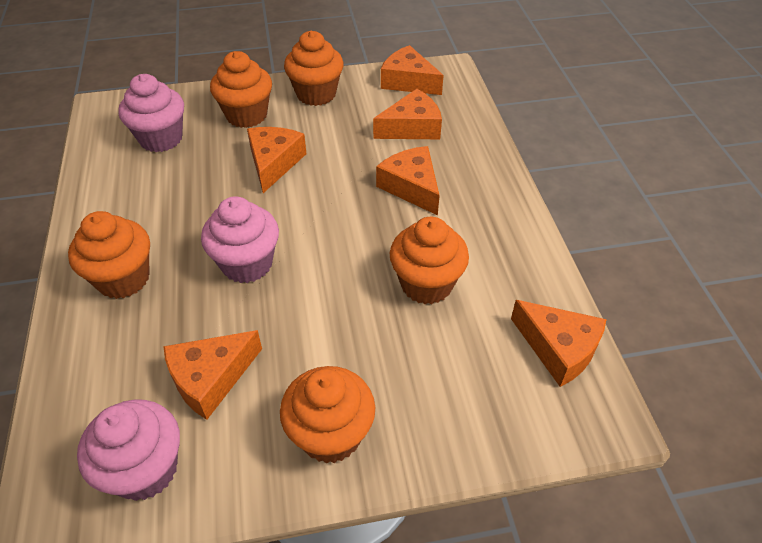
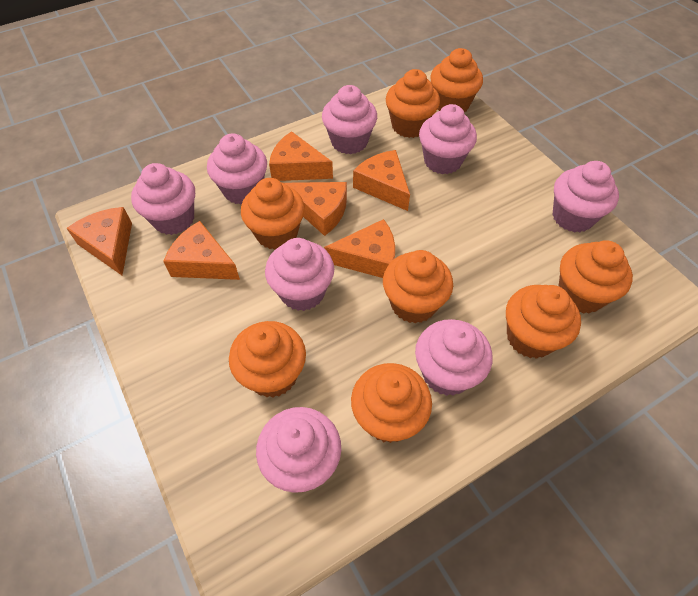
orange cupcake: 5 -> 8
pink cupcake: 3 -> 8

